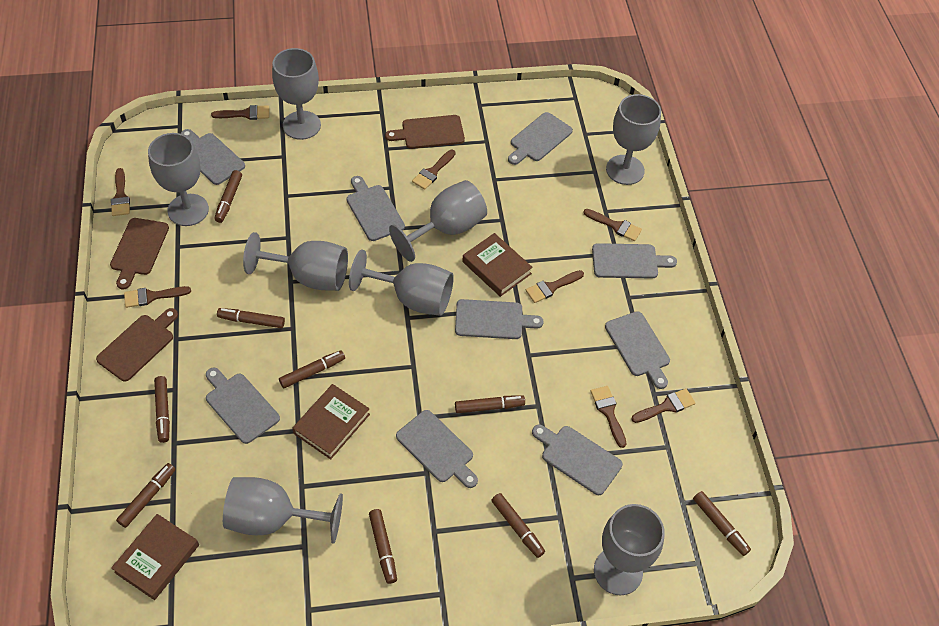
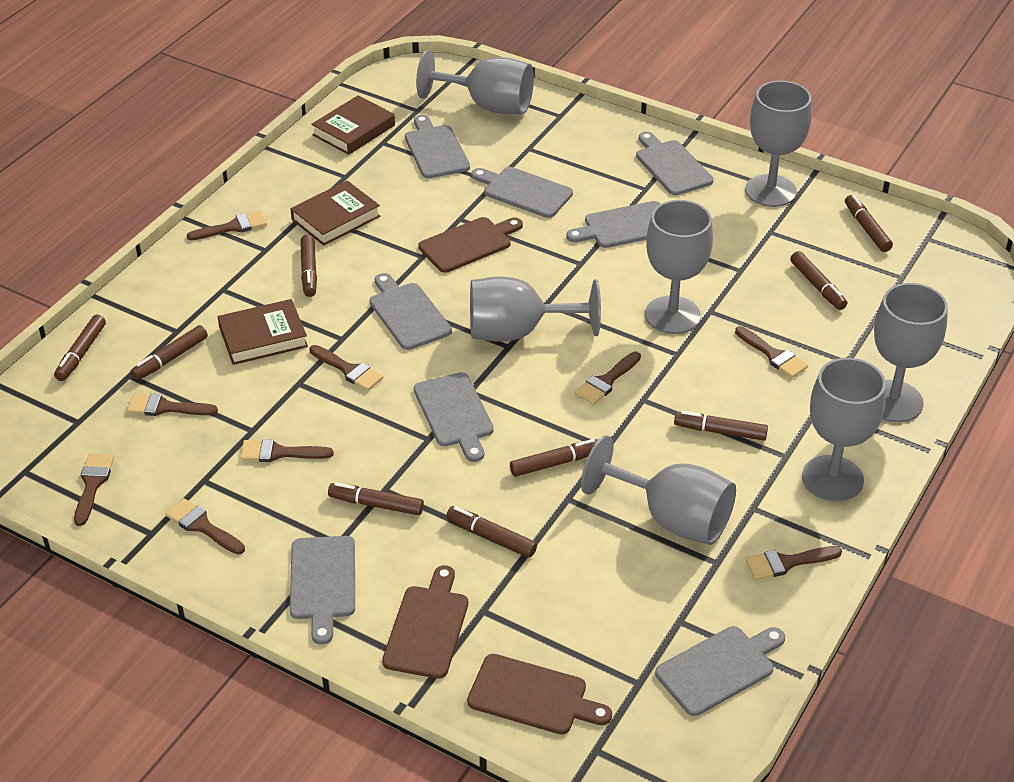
brown brush: 8 -> 9
grey cutting board: 9 -> 8
grey goblet: 8 -> 7

